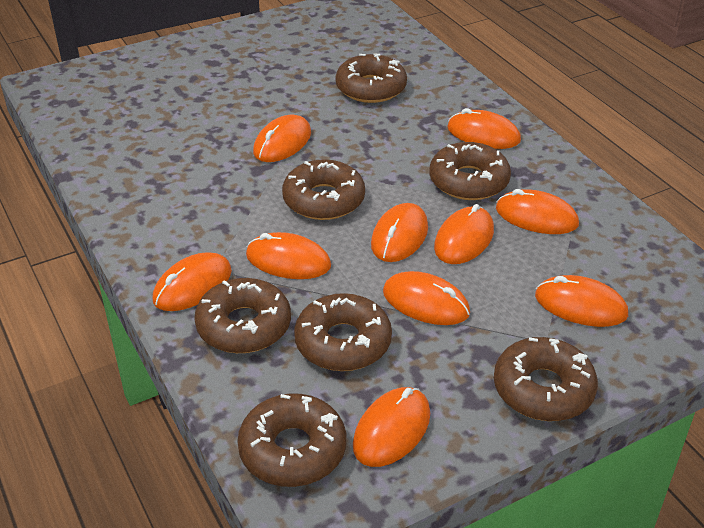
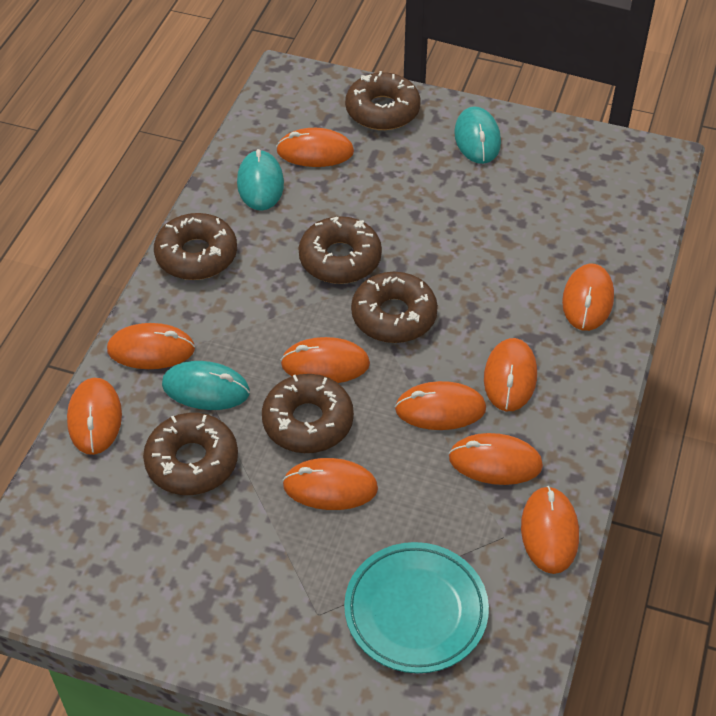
brown donut: 7 -> 6
turquoise mouse: 0 -> 3
turquoise plate: 0 -> 1

